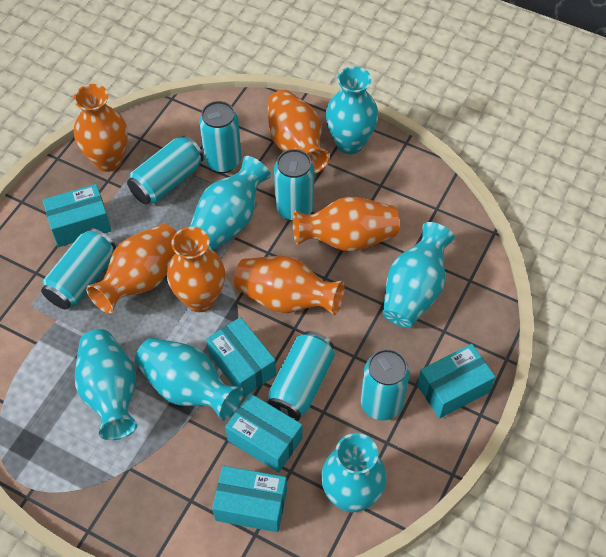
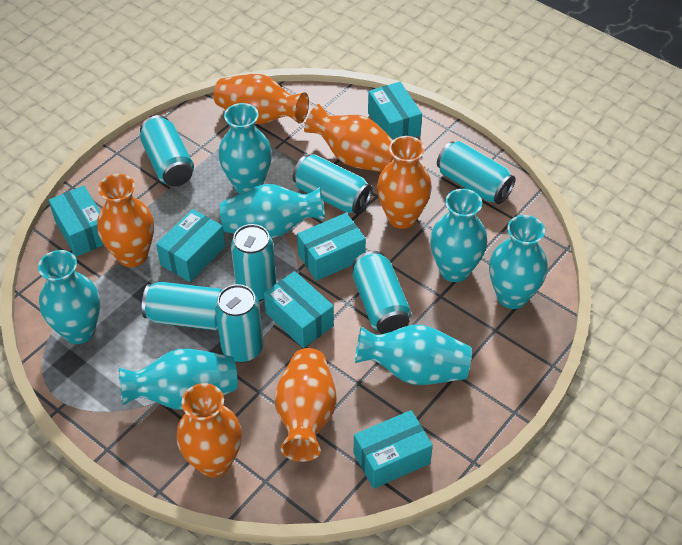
turquoise box: 5 -> 6
turquoise can: 6 -> 7
turquoise vase: 6 -> 7

